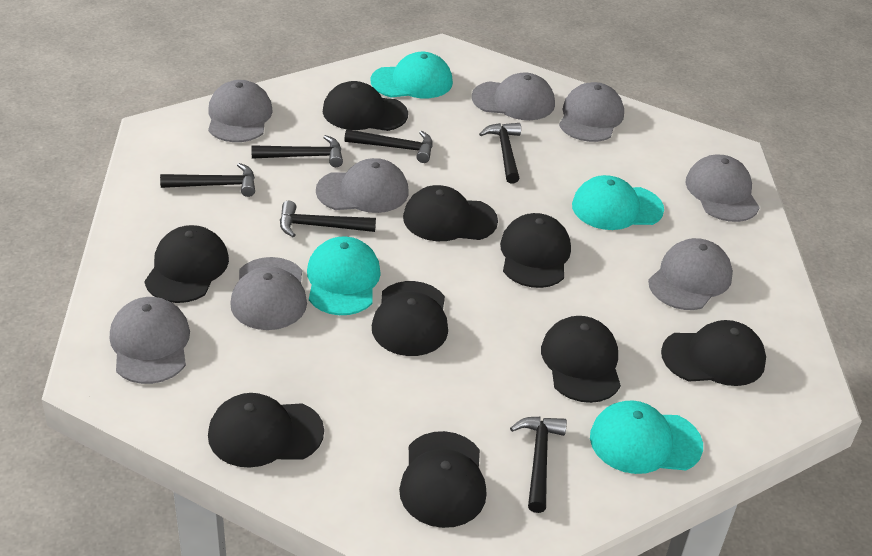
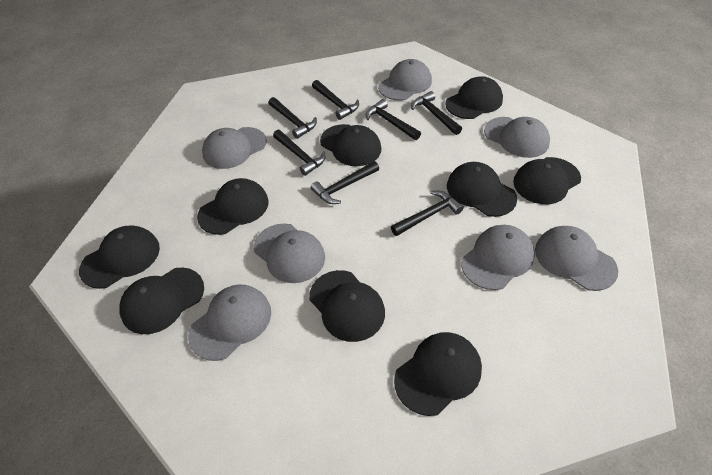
black hammer: 6 -> 7
grey cap: 8 -> 7
turquoise cap: 4 -> 0

